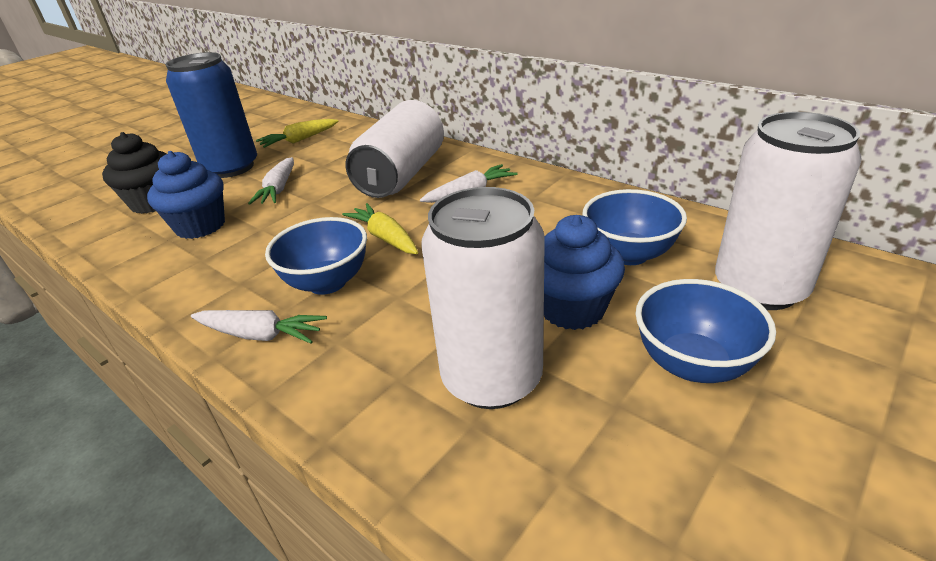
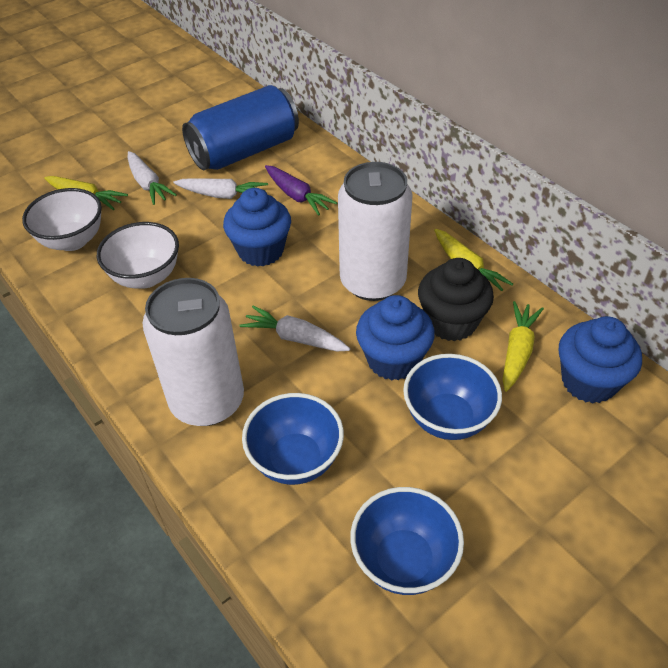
blue cupcake: 2 -> 3
purple carrot: 0 -> 1
white bowl: 0 -> 2
white can: 3 -> 2
yellow carrot: 2 -> 3

